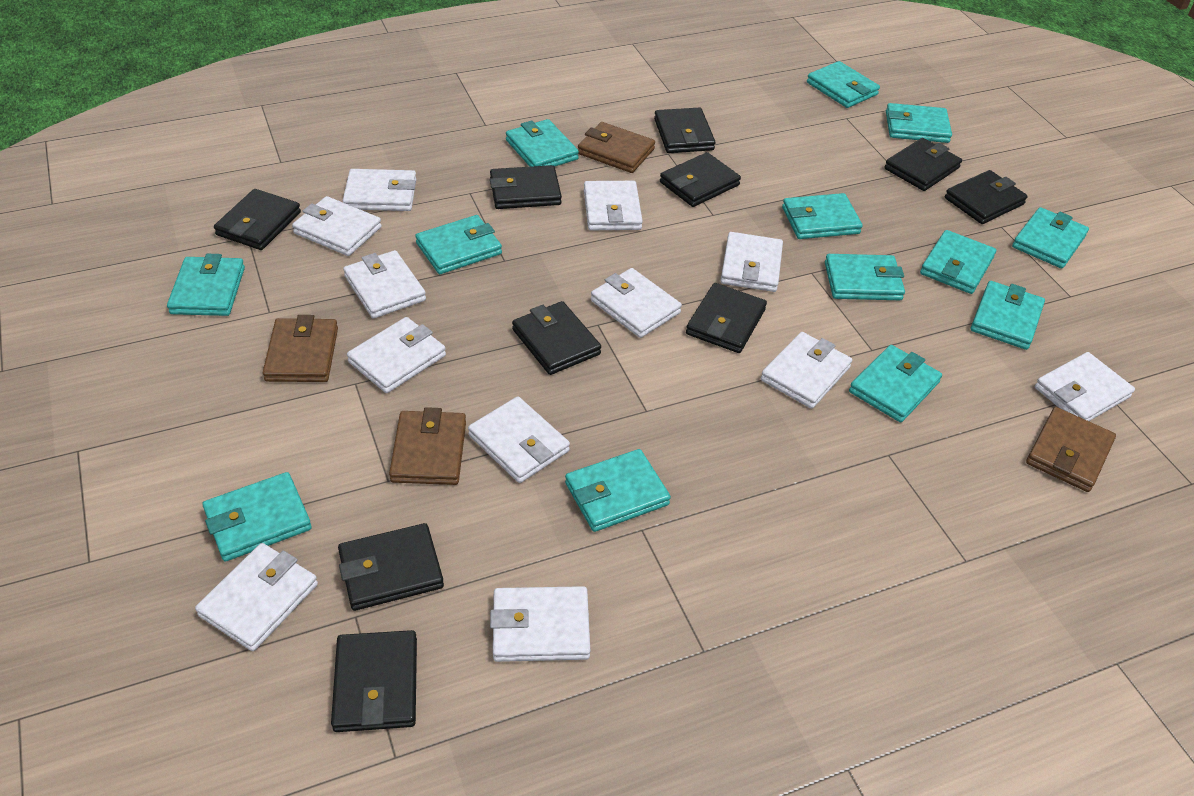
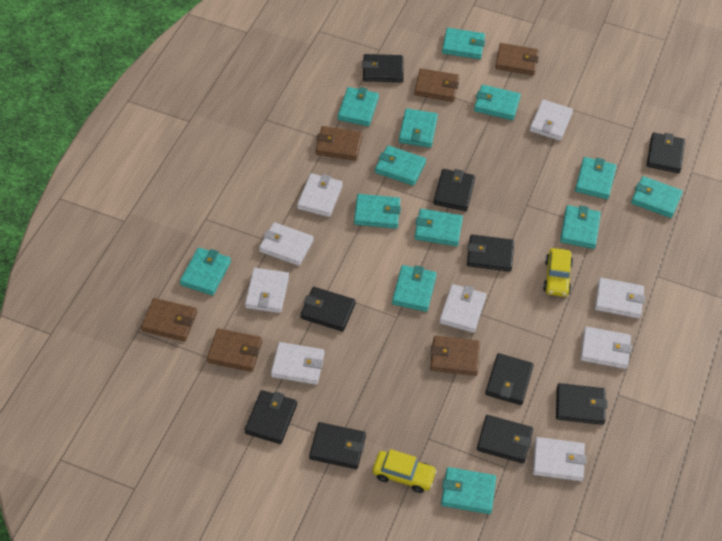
brown wallet: 4 -> 6
white wallet: 12 -> 9
yellow car: 0 -> 2

